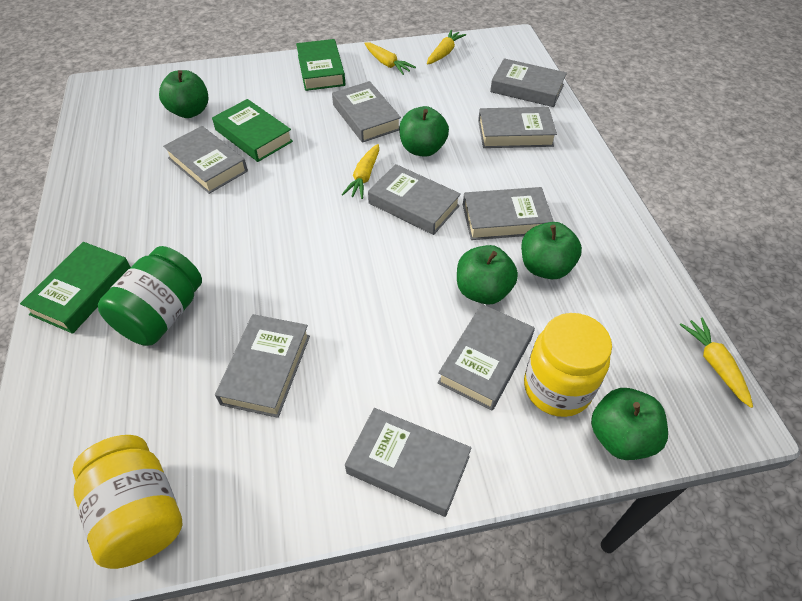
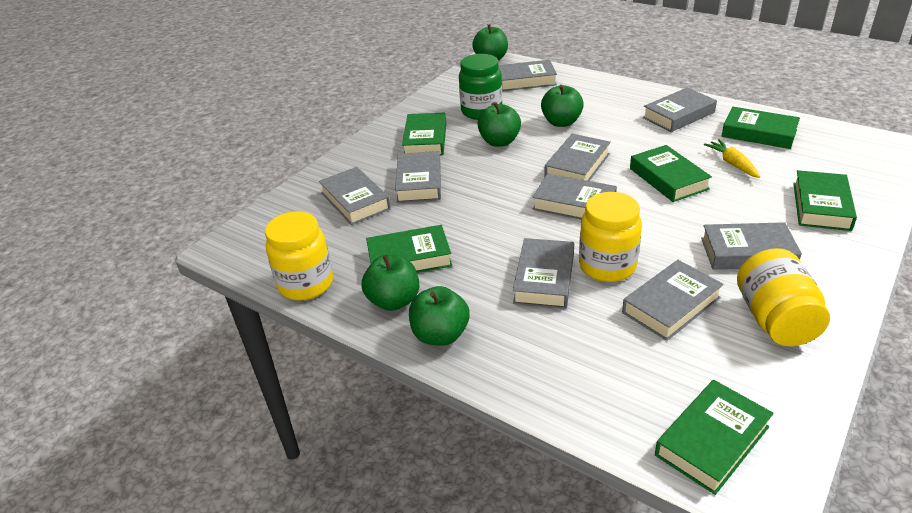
green book: 3 -> 6
yellow carrot: 4 -> 1
yellow jar: 2 -> 3

